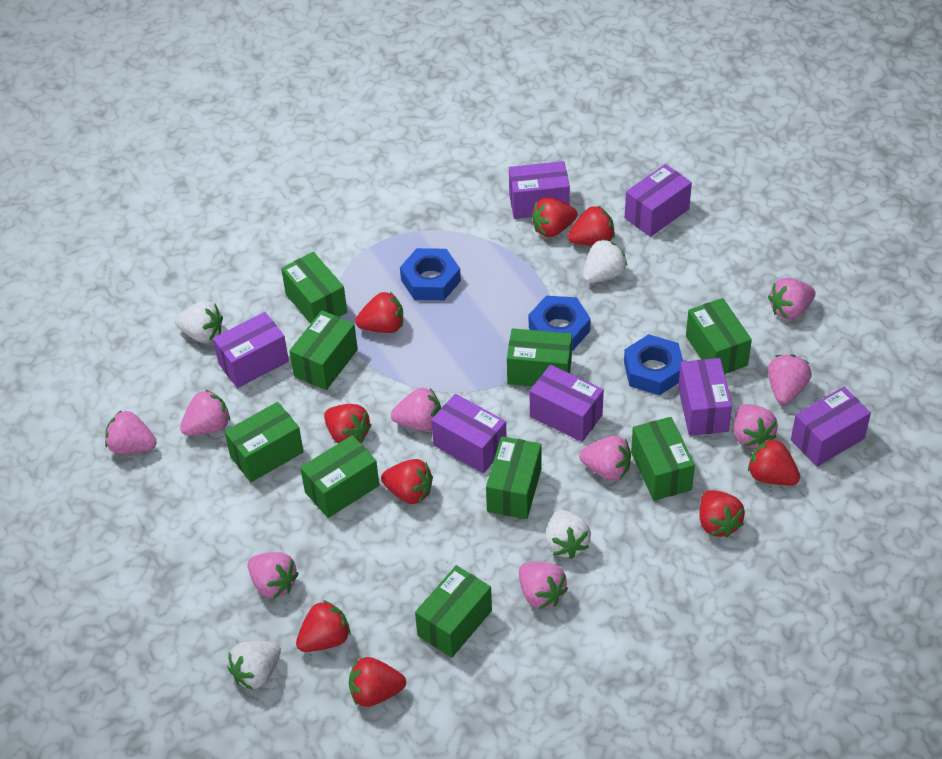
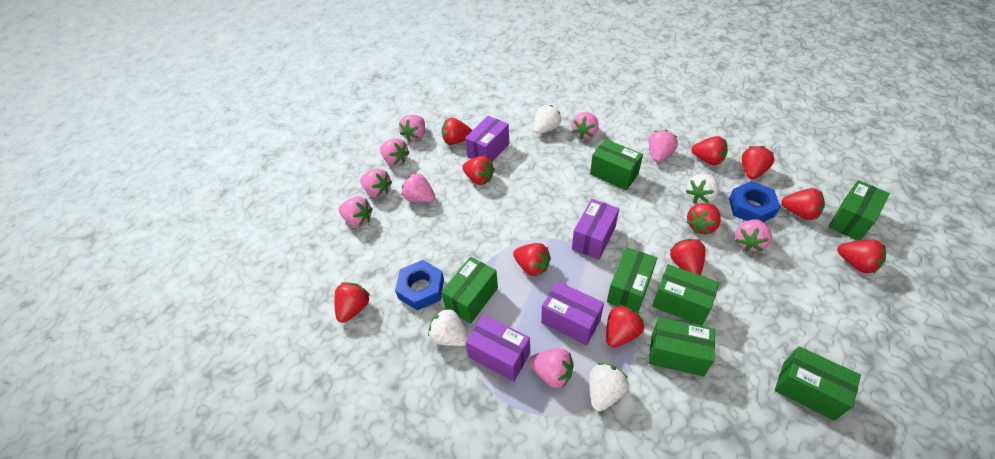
blue nut: 3 -> 2
green box: 9 -> 7
purple box: 7 -> 4
red strawberry: 9 -> 11

